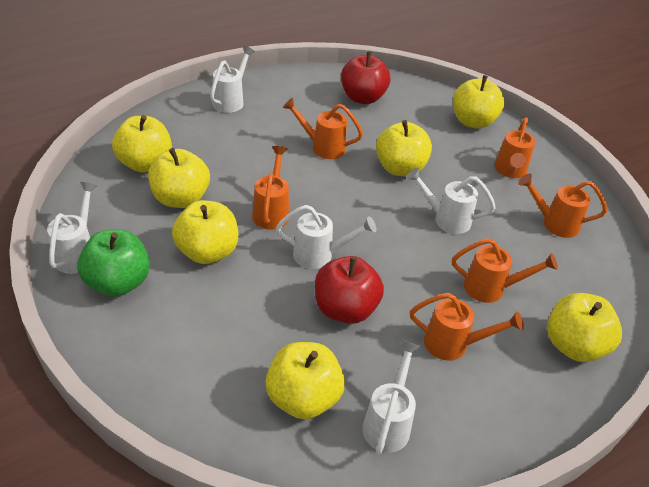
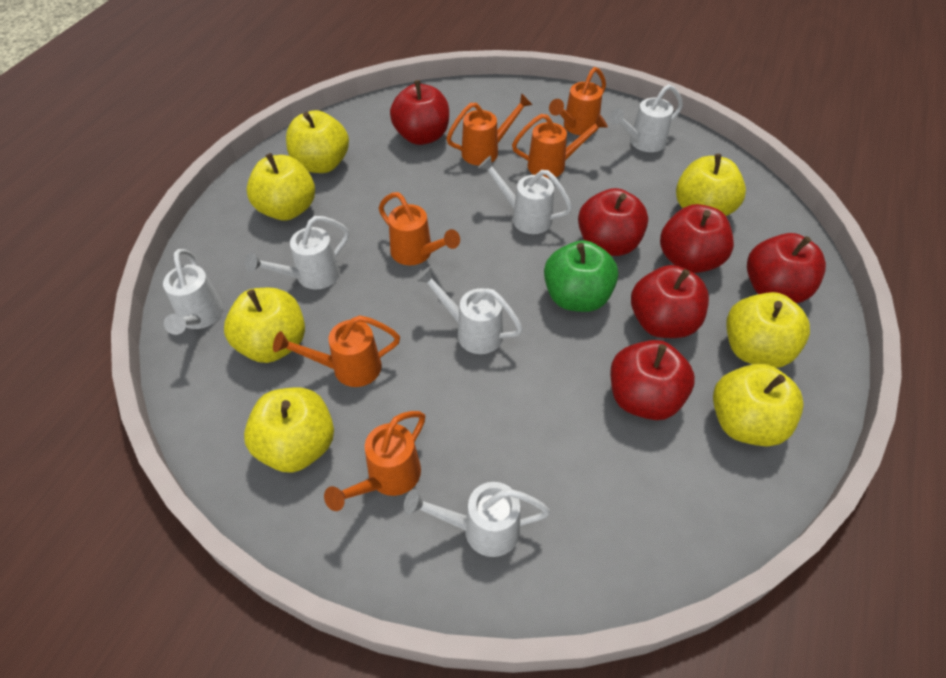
red apple: 2 -> 6
white watering can: 5 -> 6

